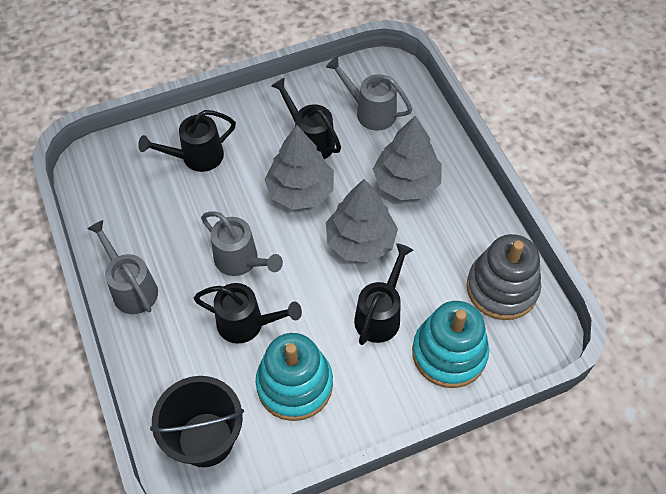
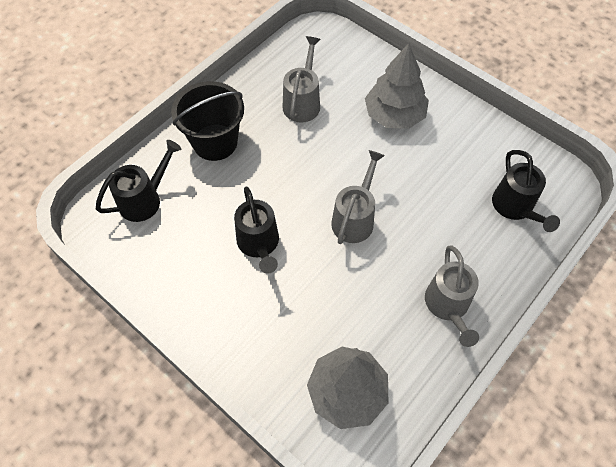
black watering can: 4 -> 3
grey stacking toy: 1 -> 0
grey tree: 3 -> 2
turquoise stacking toy: 2 -> 0

